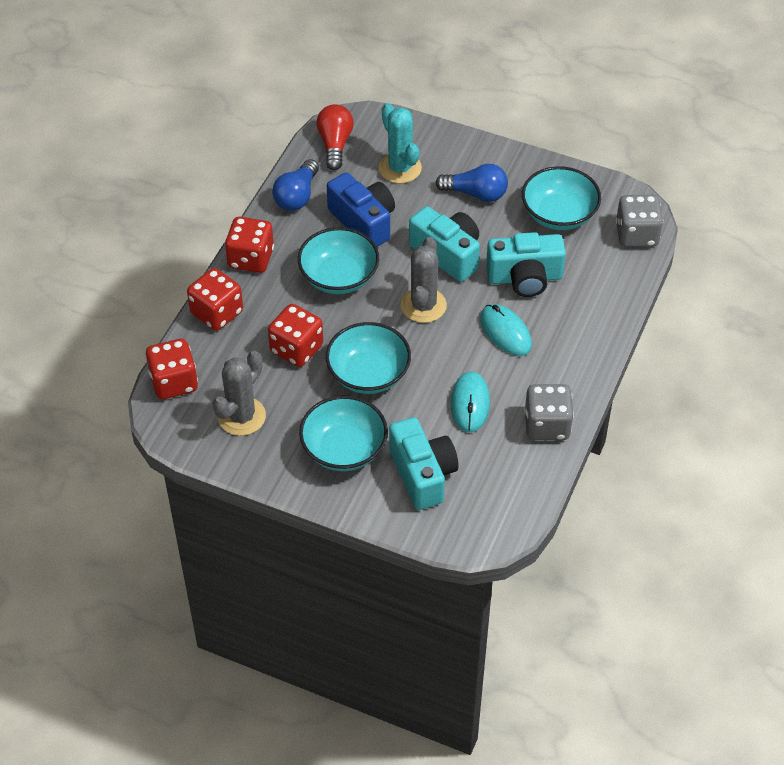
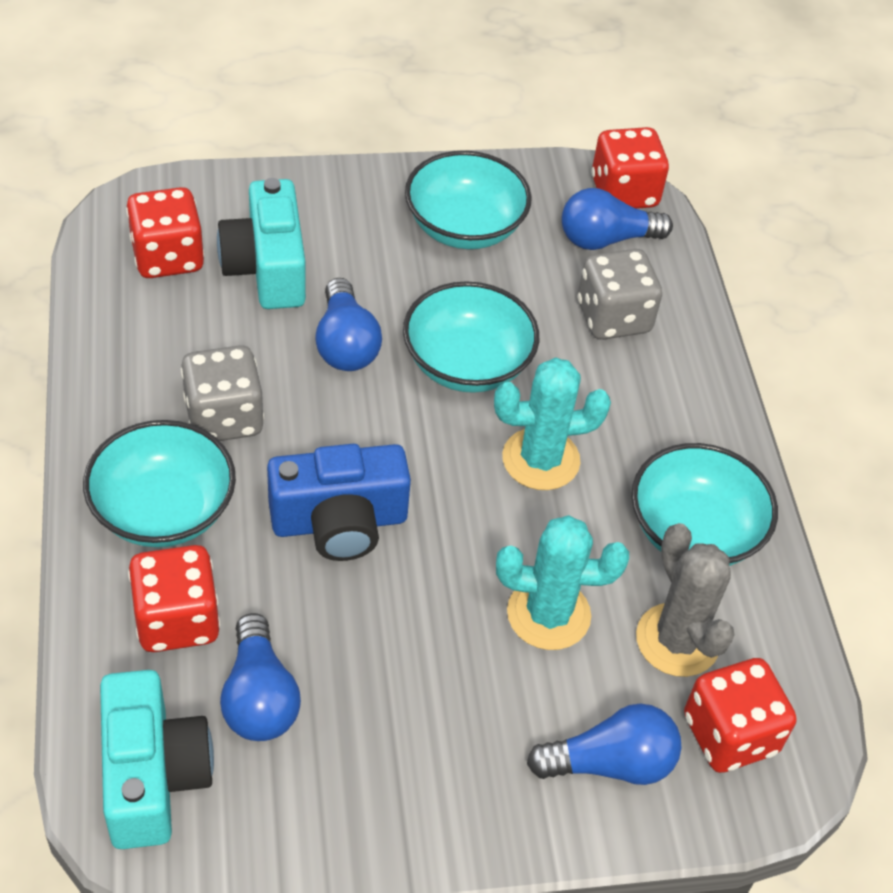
blue light bulb: 2 -> 4
grey cactus: 2 -> 1
red light bulb: 1 -> 0
turquoise cactus: 1 -> 2
turquoise camera: 3 -> 2
turquoise mouse: 2 -> 0

